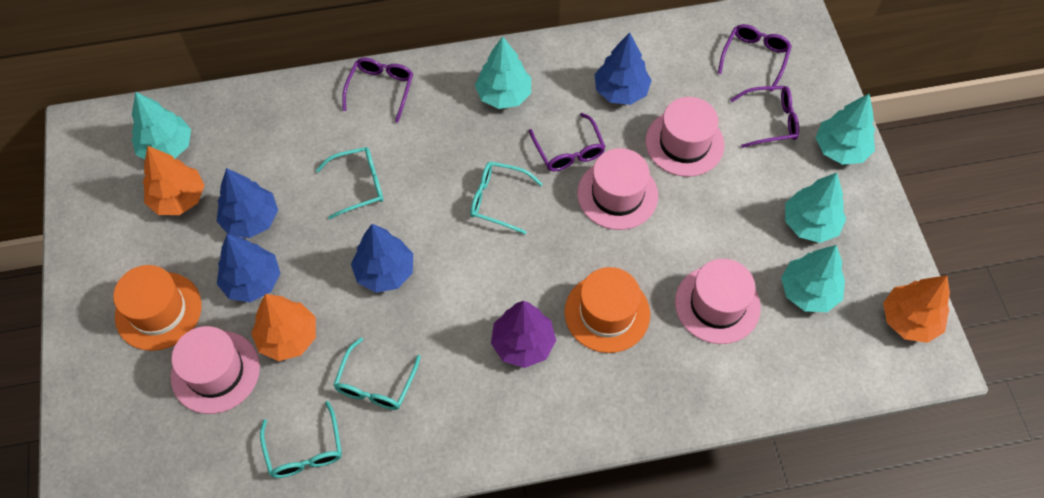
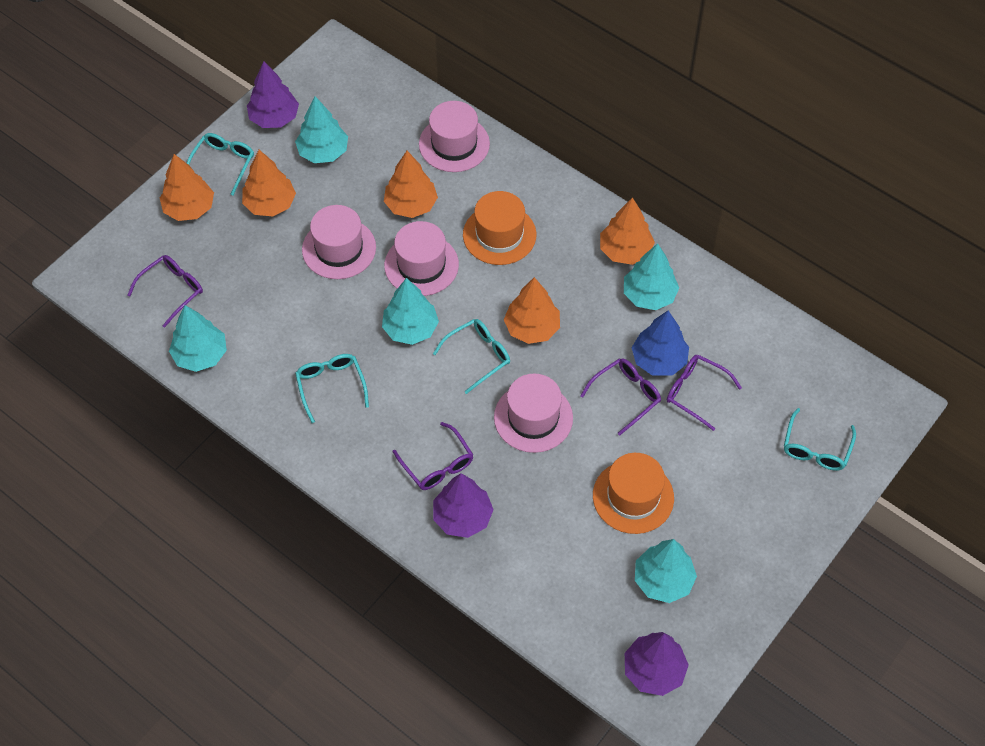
blue tree: 4 -> 1
orange tree: 3 -> 5
purple tree: 1 -> 3

